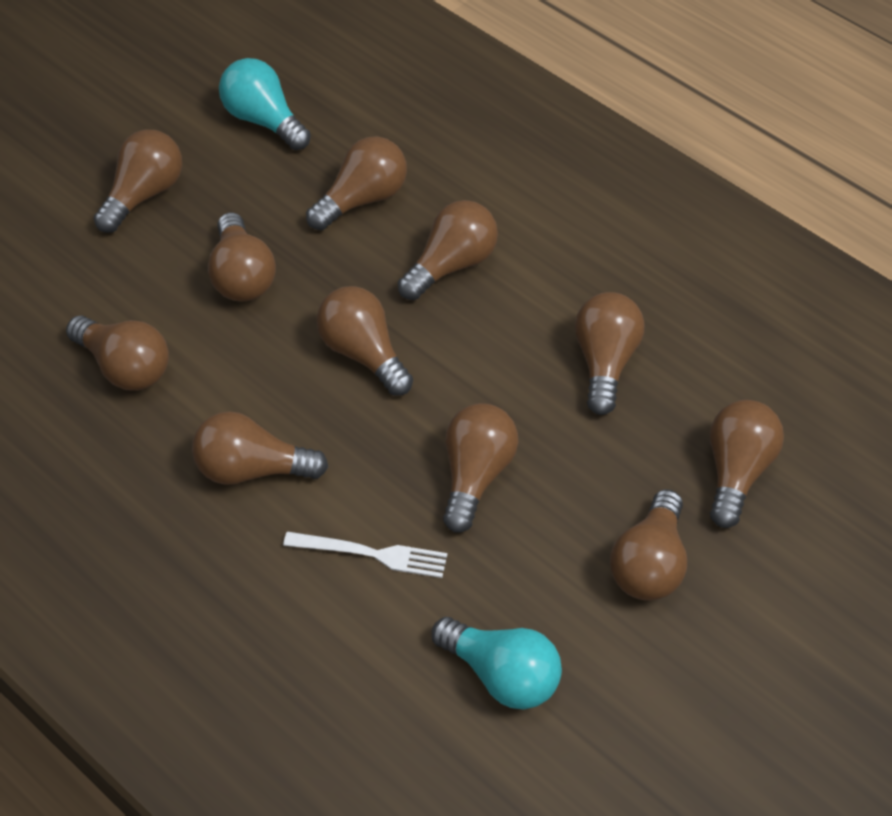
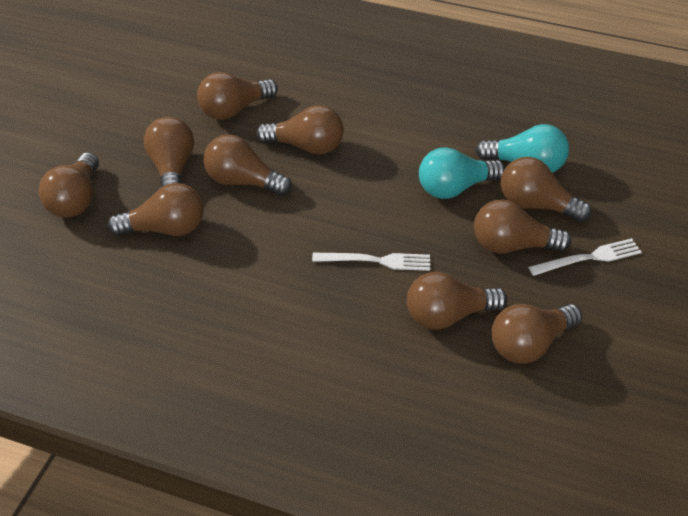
brown light bulb: 11 -> 10
white fork: 1 -> 2

